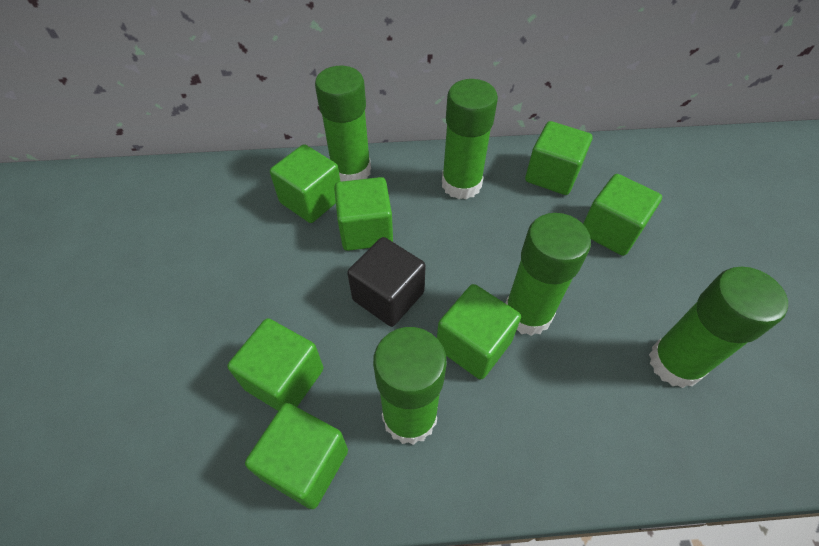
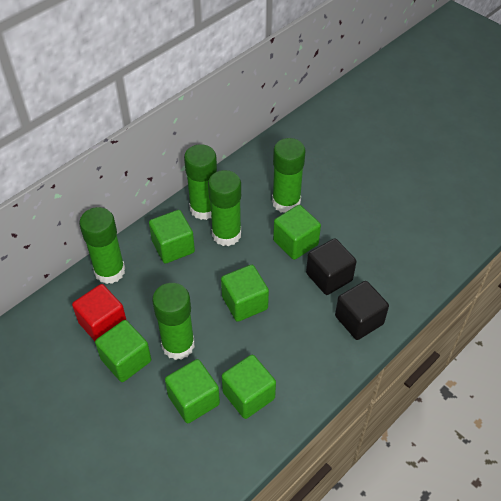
black cube: 1 -> 2
green cube: 7 -> 6
red cube: 0 -> 1

